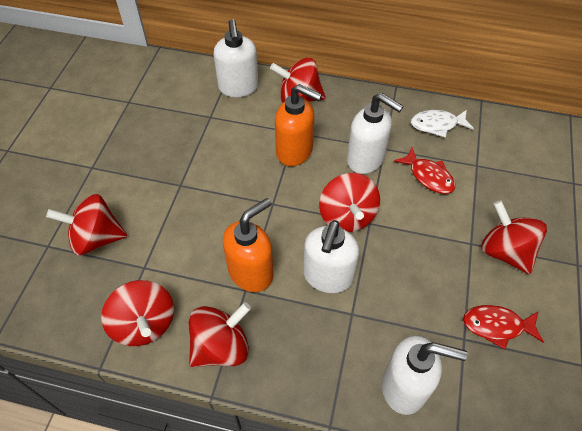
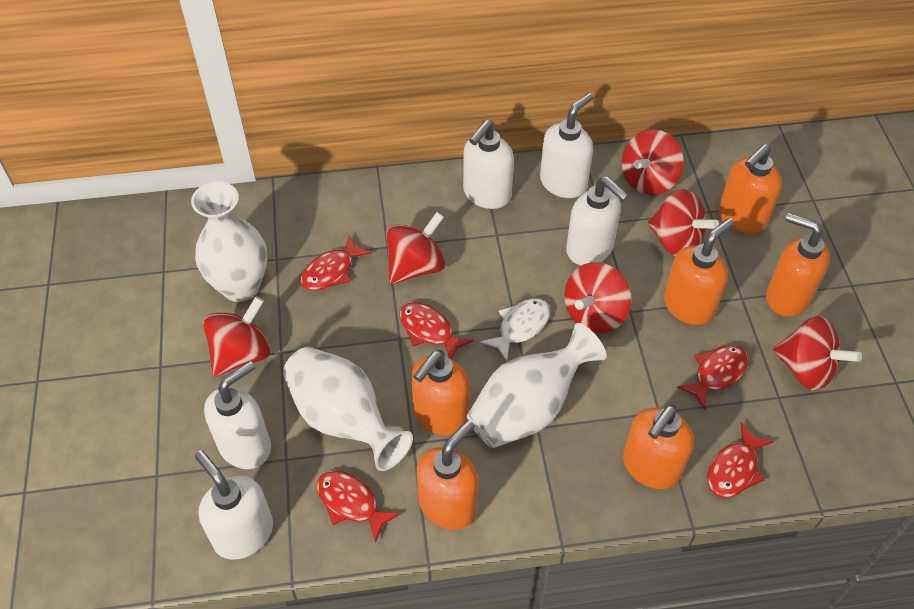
orange soap dispenser: 2 -> 6
red fish: 2 -> 5
white soap dispenser: 4 -> 5
white vase: 0 -> 3

